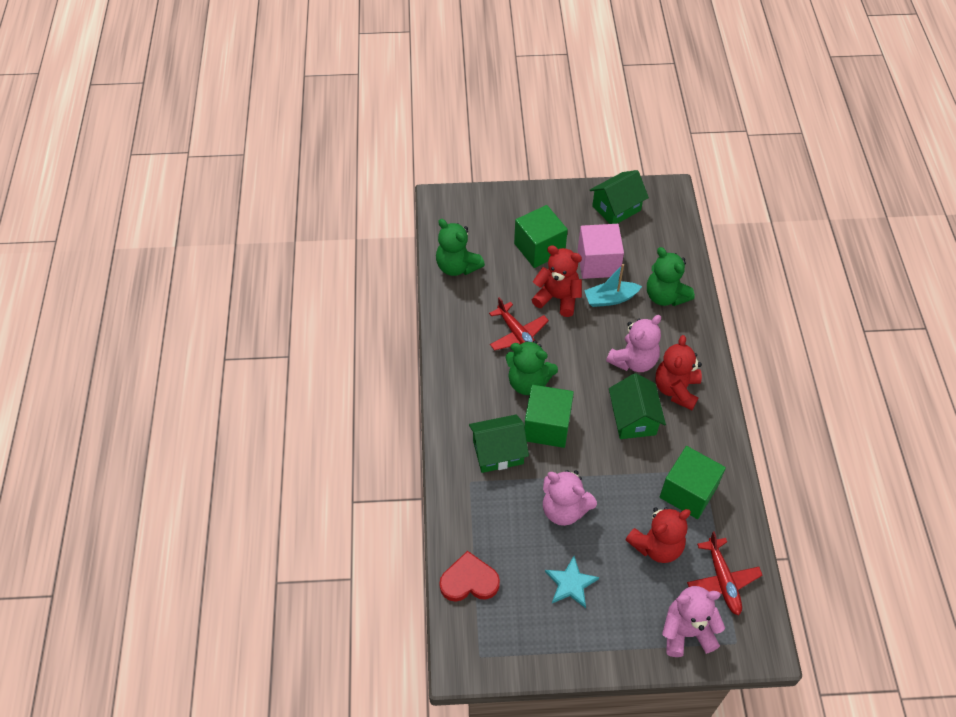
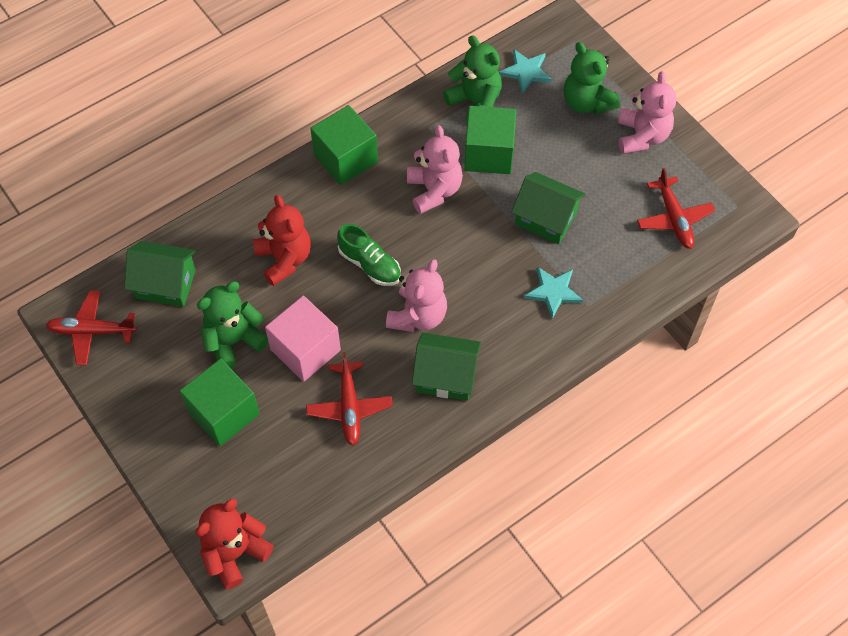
green shoe: 0 -> 1
red heart: 1 -> 0
red plane: 2 -> 3
red teddy bear: 3 -> 2
turquoise boat: 1 -> 0
turquoise star: 1 -> 2

